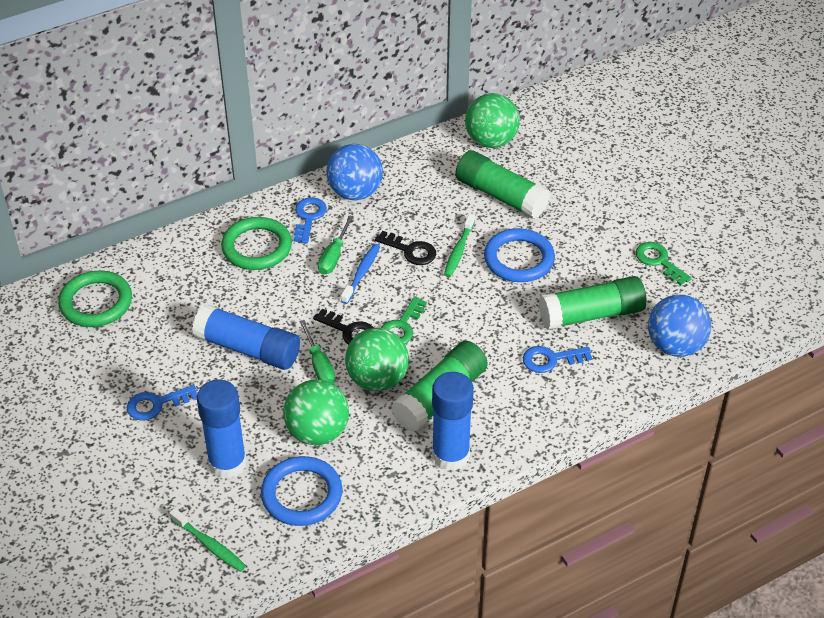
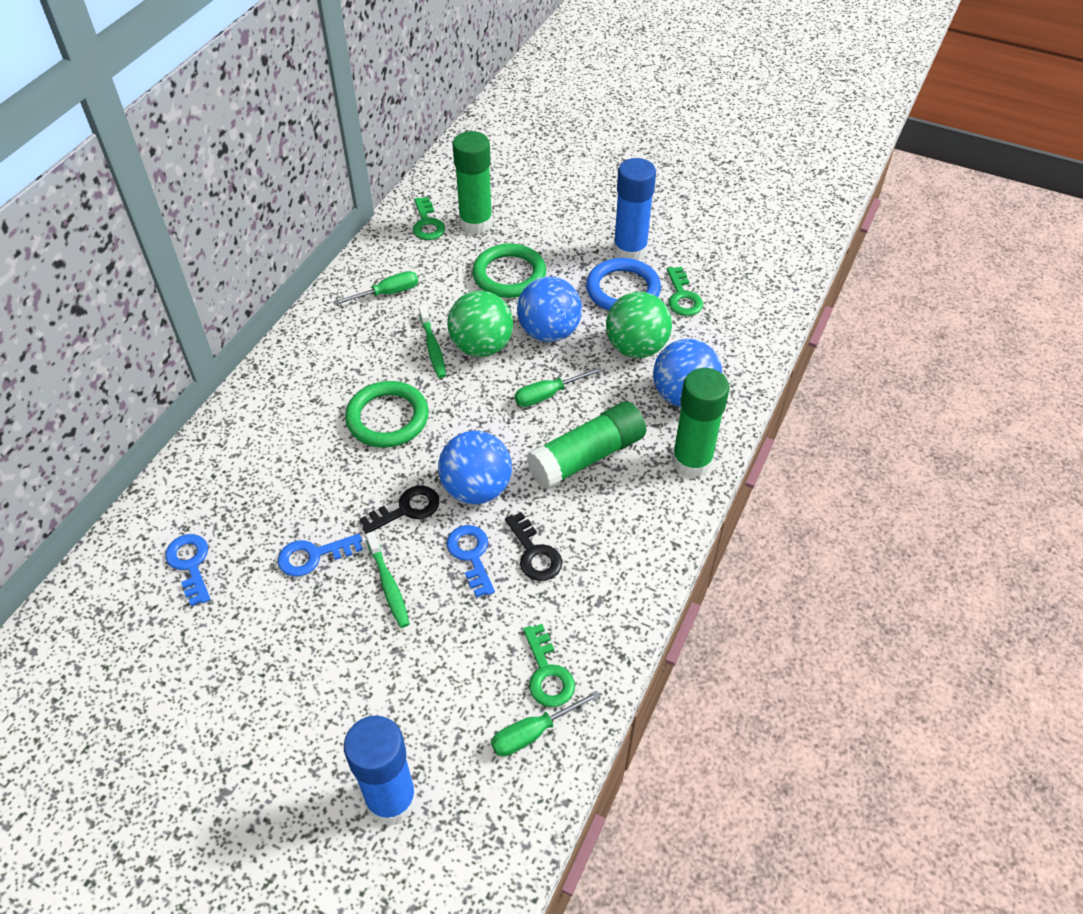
blue ball: 2 -> 3
blue glue stick: 3 -> 2
blue ring: 2 -> 1
blue toothbrush: 1 -> 0
green ball: 3 -> 2
green key: 2 -> 3
green screwdriver: 2 -> 3

